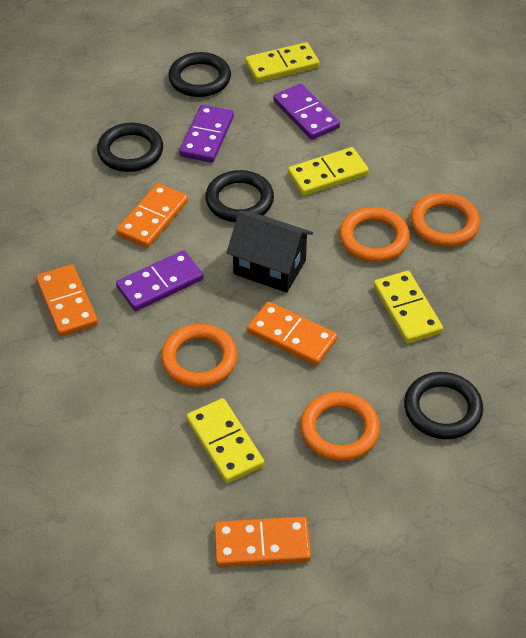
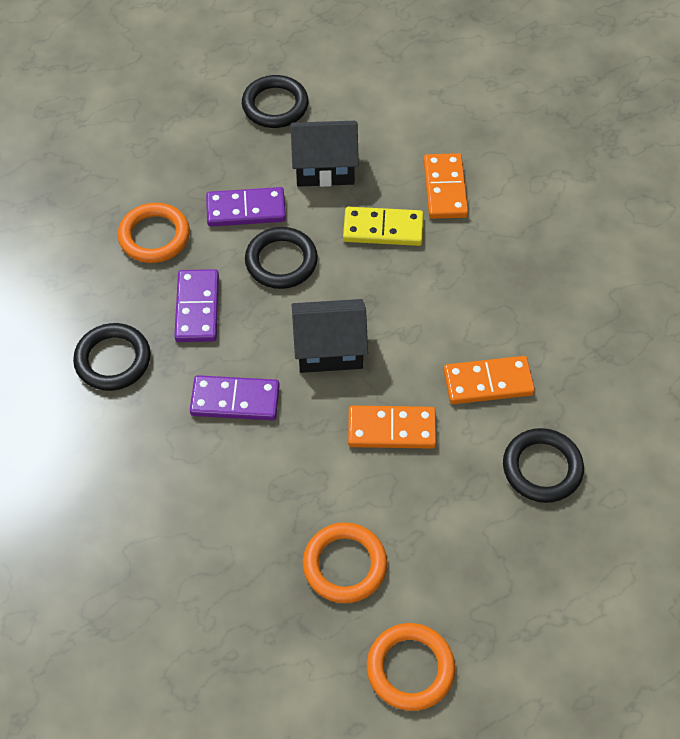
black house: 1 -> 2
orange domino: 4 -> 3
orange ring: 4 -> 3
yellow domino: 4 -> 1

